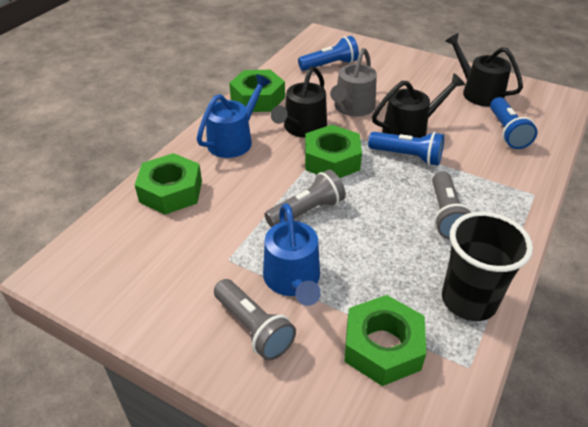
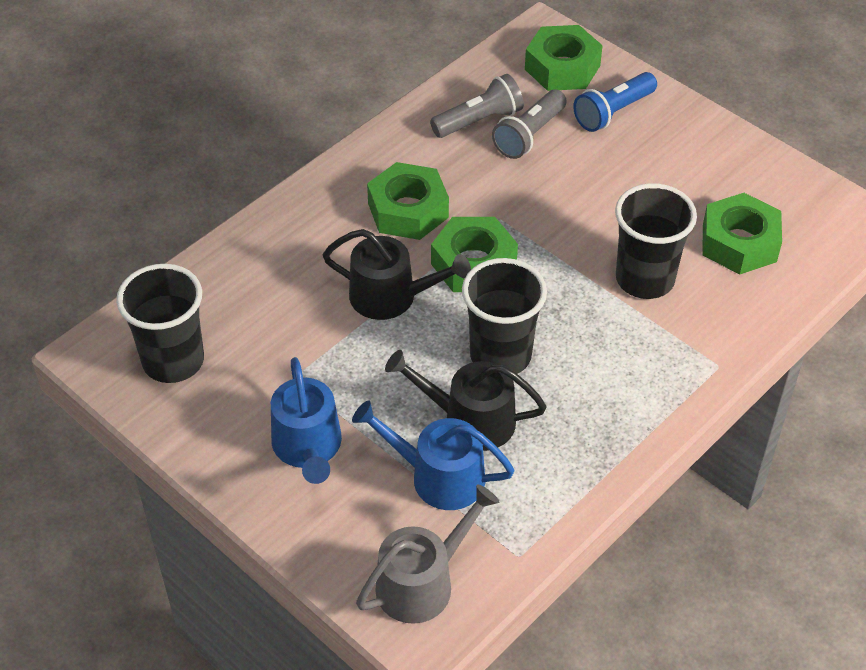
black cup: 1 -> 3
black watering can: 3 -> 2
blue flashlight: 3 -> 1
grey flashlight: 3 -> 2

